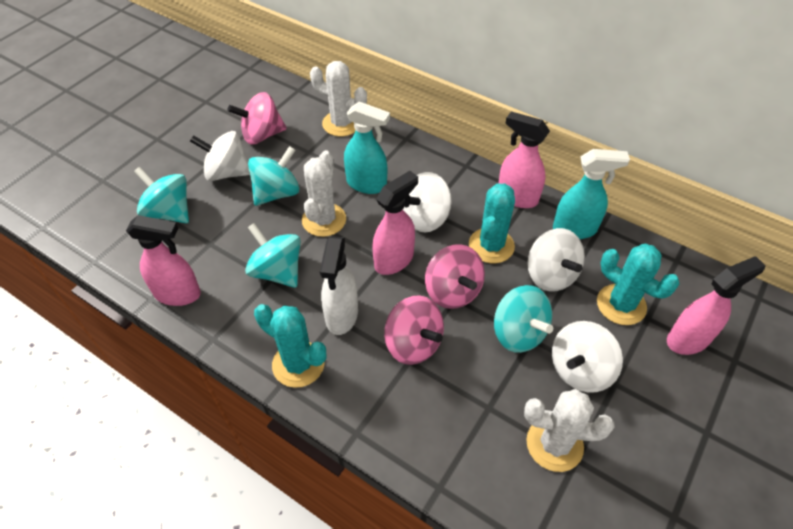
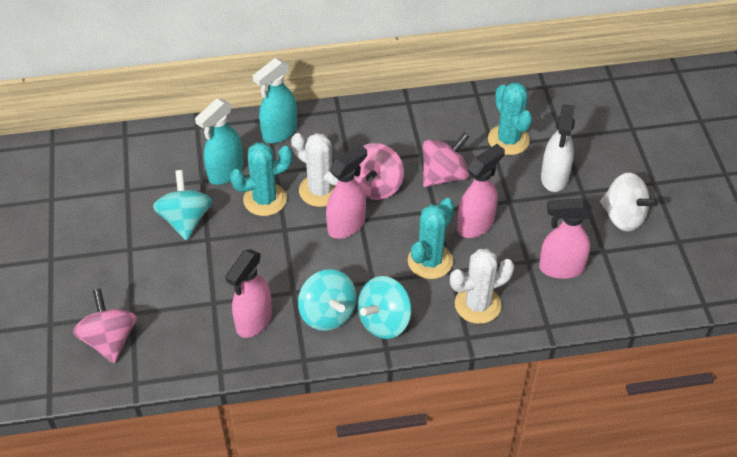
turquoise spinning top: 4 -> 3
white cactus: 3 -> 2
white spinning top: 4 -> 1

